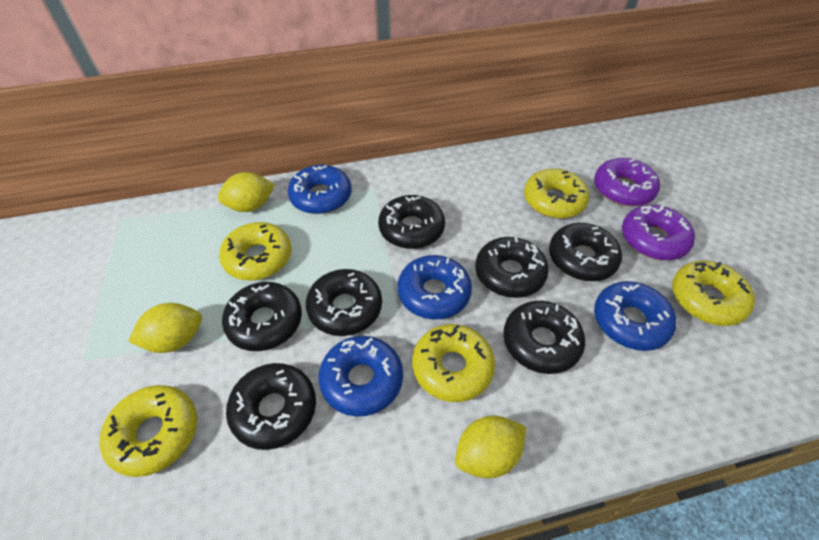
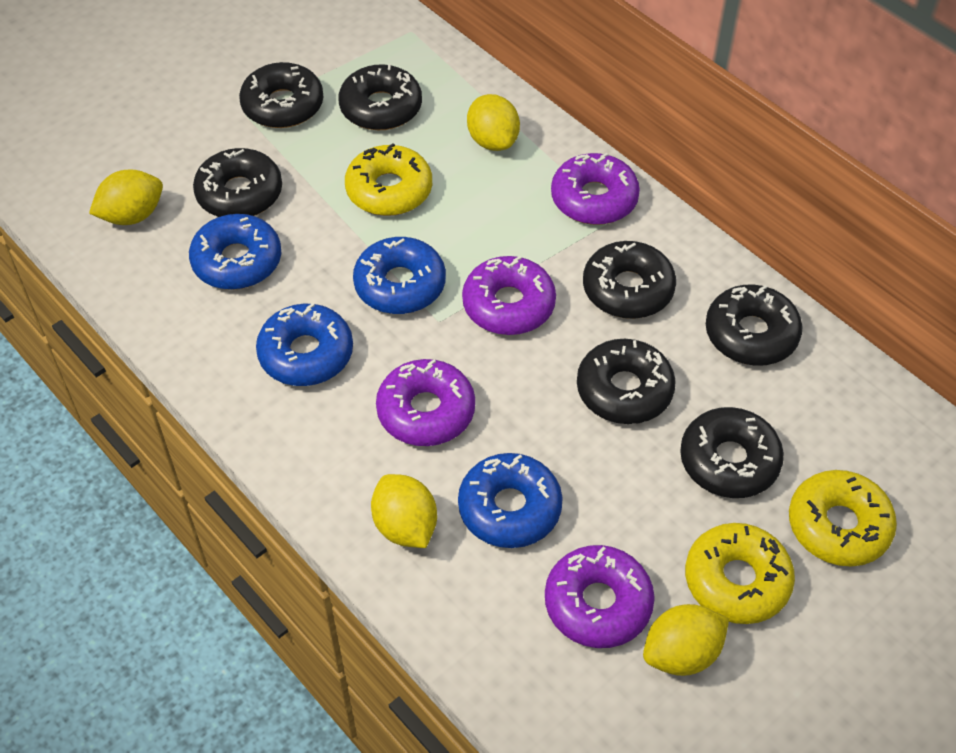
purple donut: 2 -> 4
yellow donut: 5 -> 3
yellow lemon: 3 -> 4

